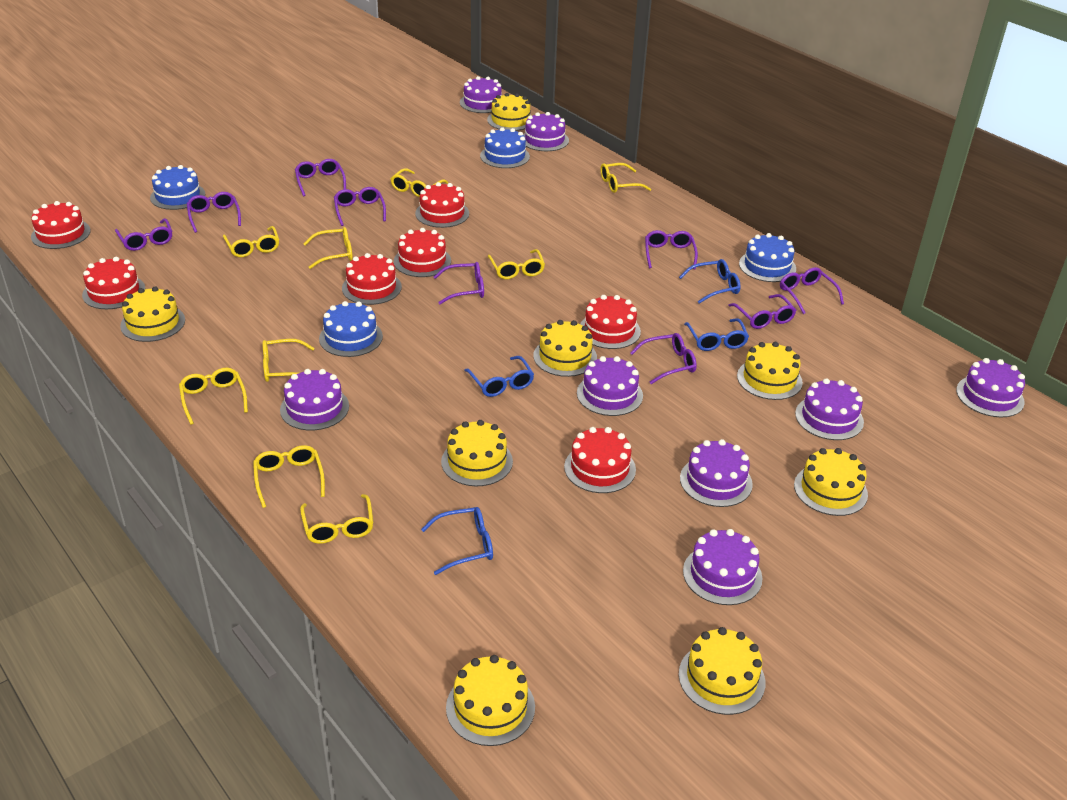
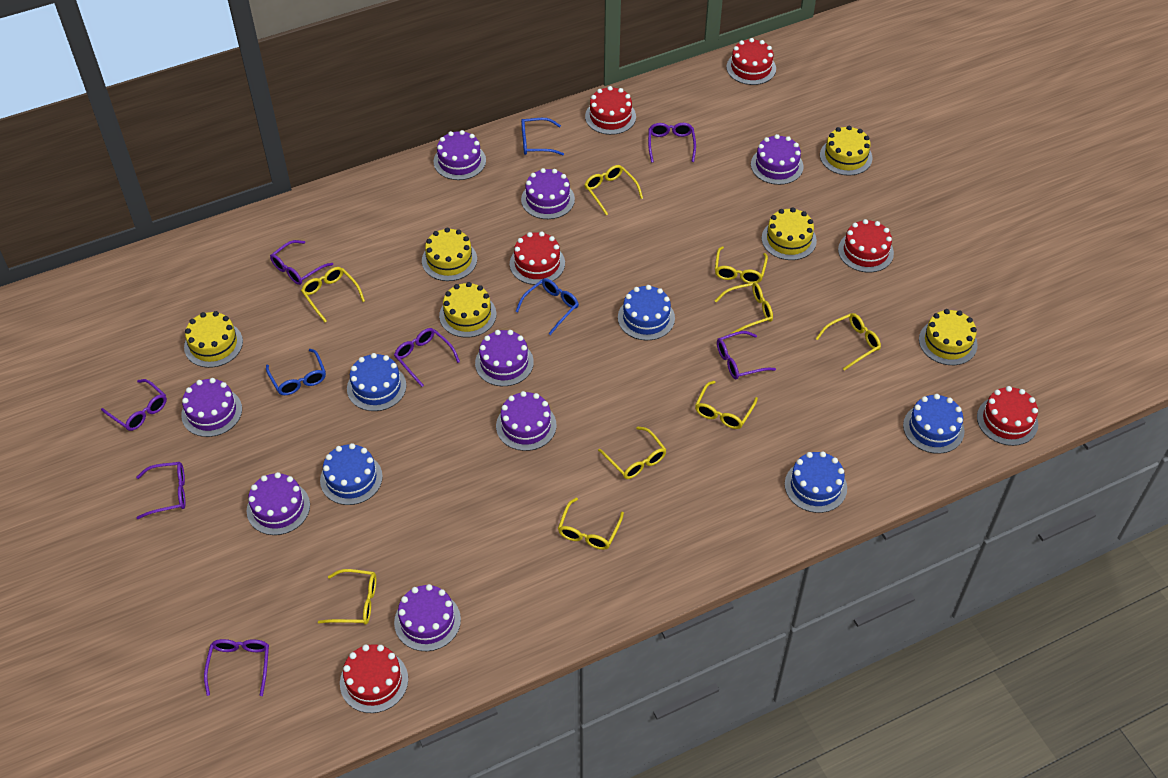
blue cake: 4 -> 5
blue glasses: 4 -> 3
purple glasses: 9 -> 7
red cake: 7 -> 6
yellow cake: 8 -> 6

